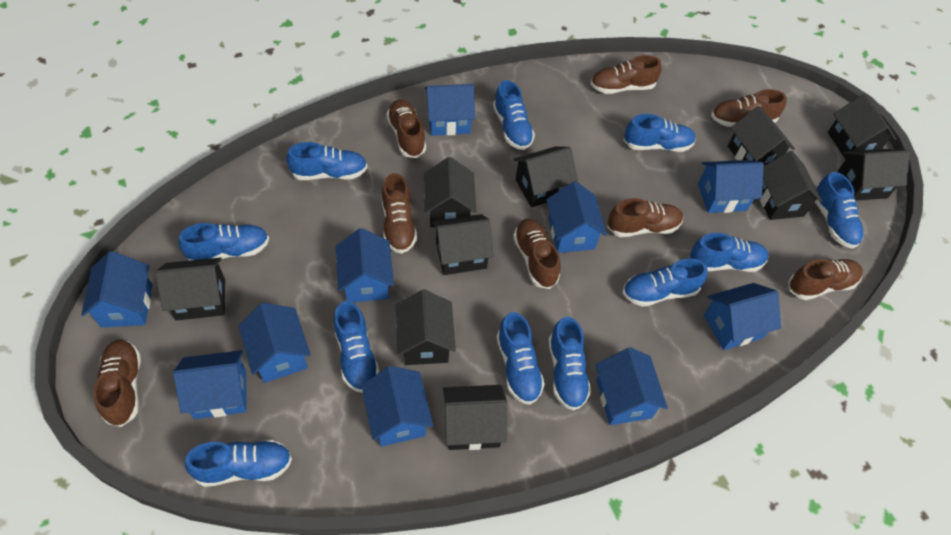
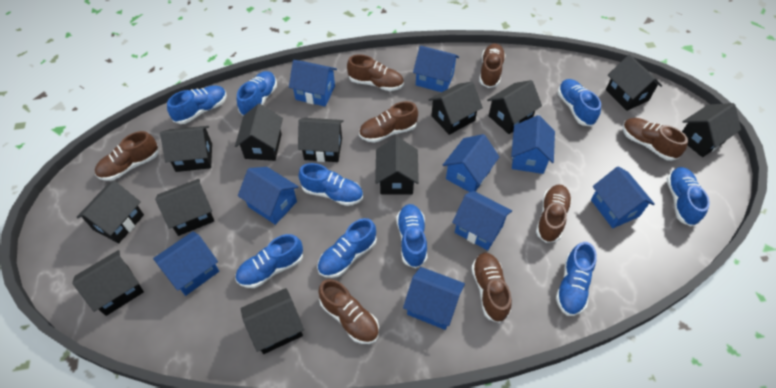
black house: 10 -> 12
blue house: 10 -> 9
blue shoe: 11 -> 9

